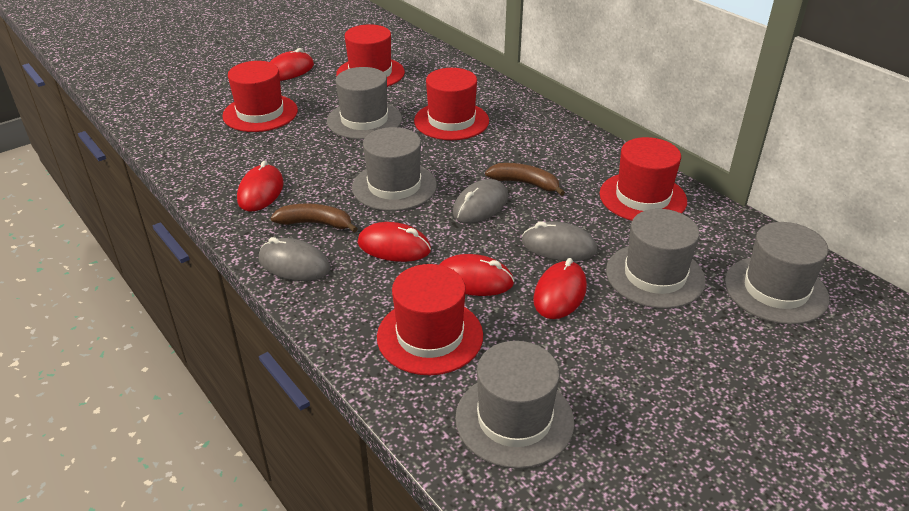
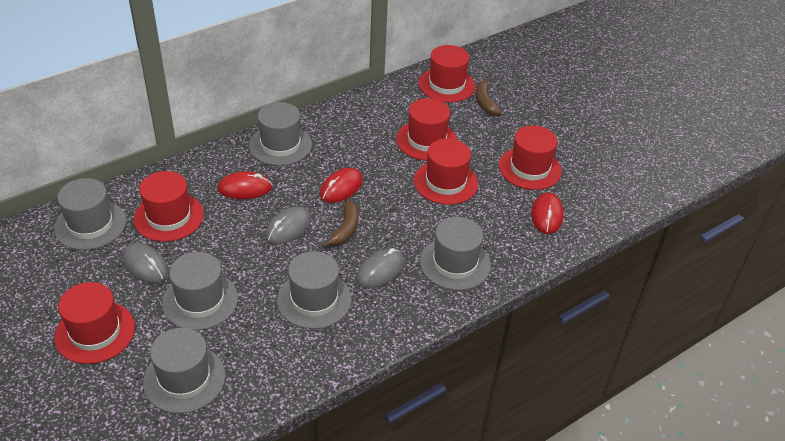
grey hat: 5 -> 6
red hat: 5 -> 6
red mouse: 5 -> 3

